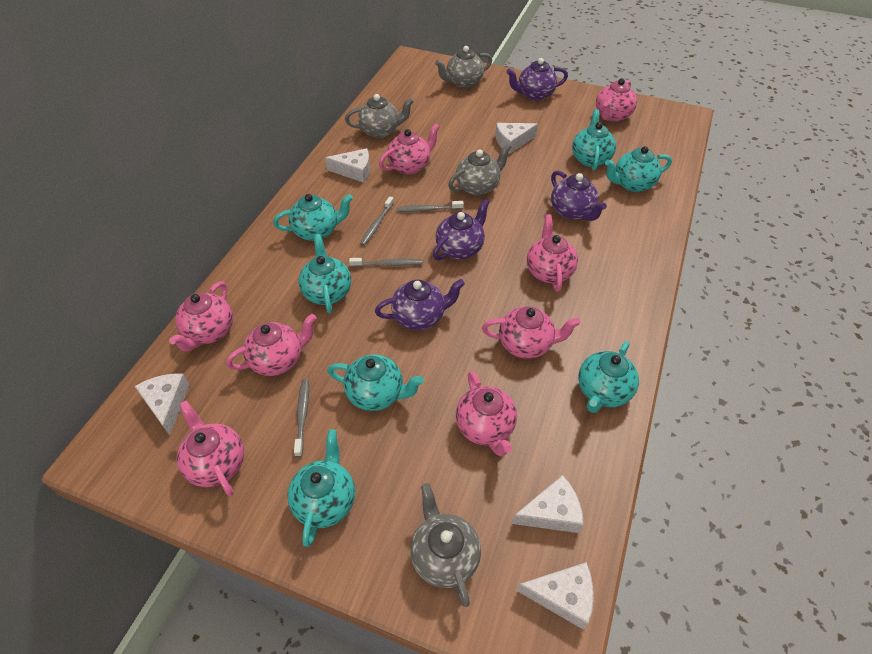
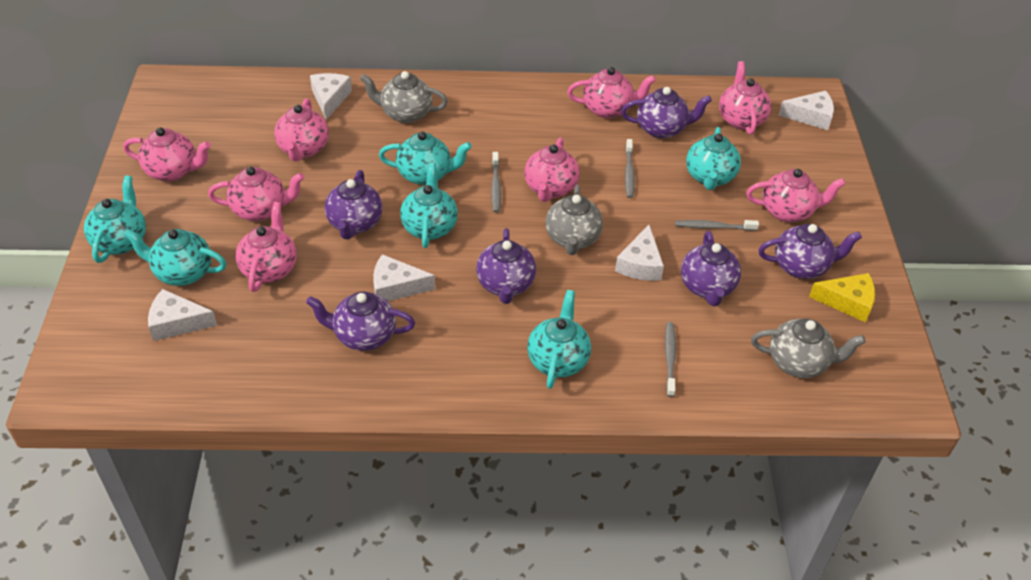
grey teapot: 4 -> 3
purple teapot: 4 -> 6
turquoise teapot: 7 -> 6
yellow cheese: 0 -> 1

